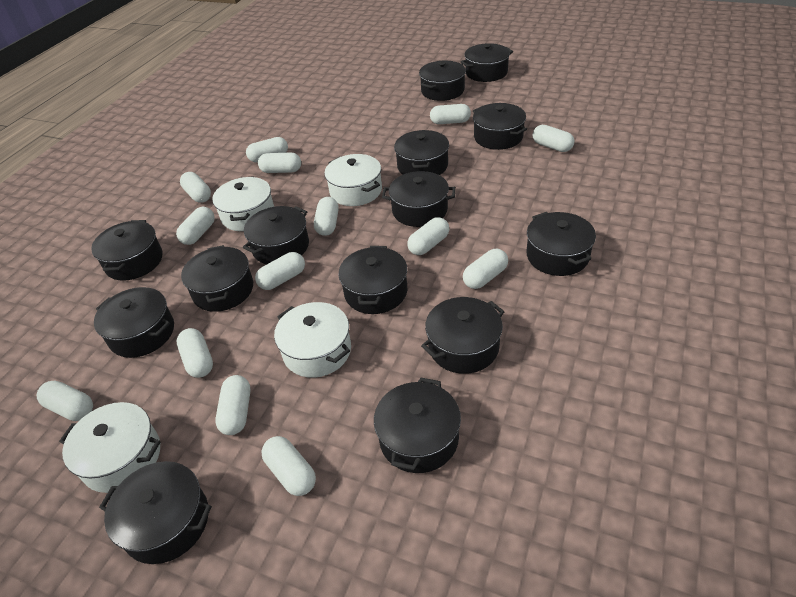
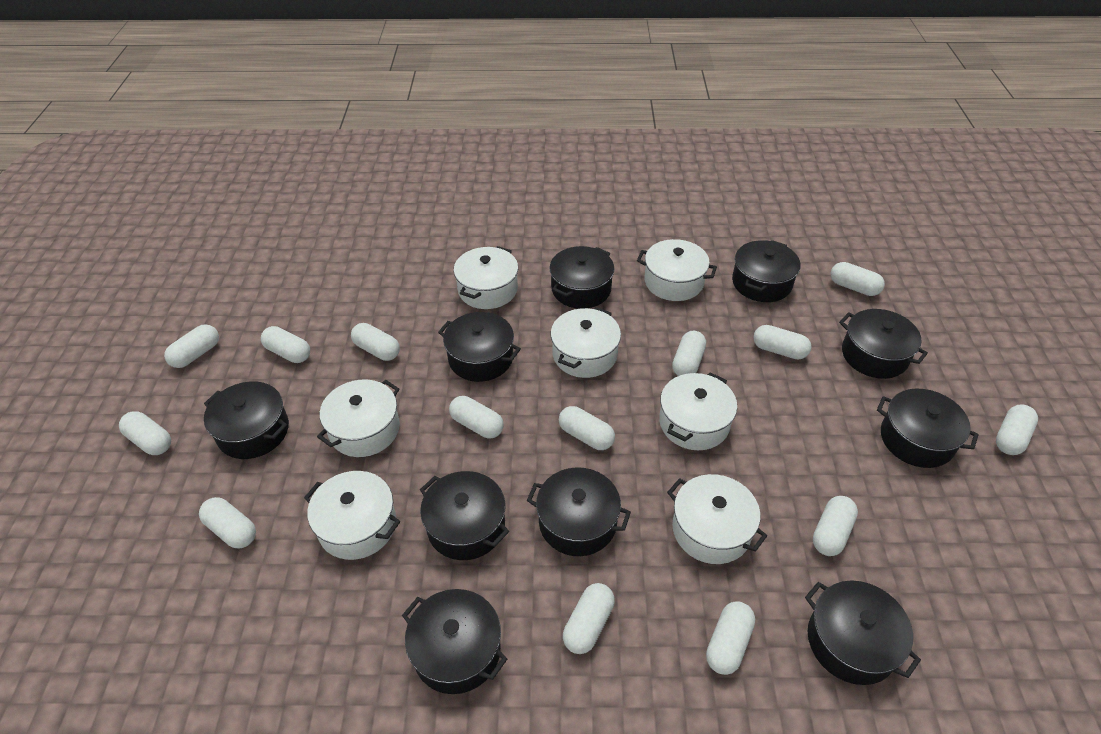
black pot: 14 -> 10
white pot: 4 -> 7

